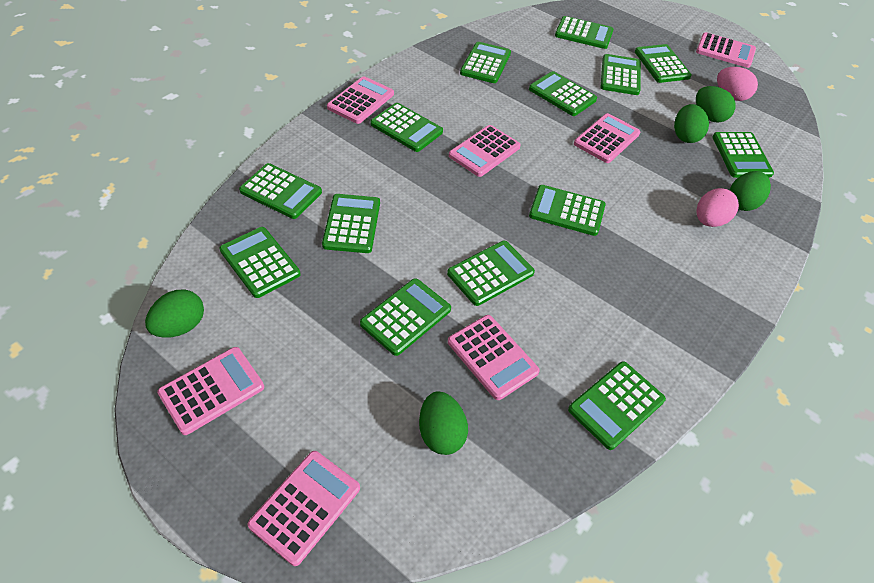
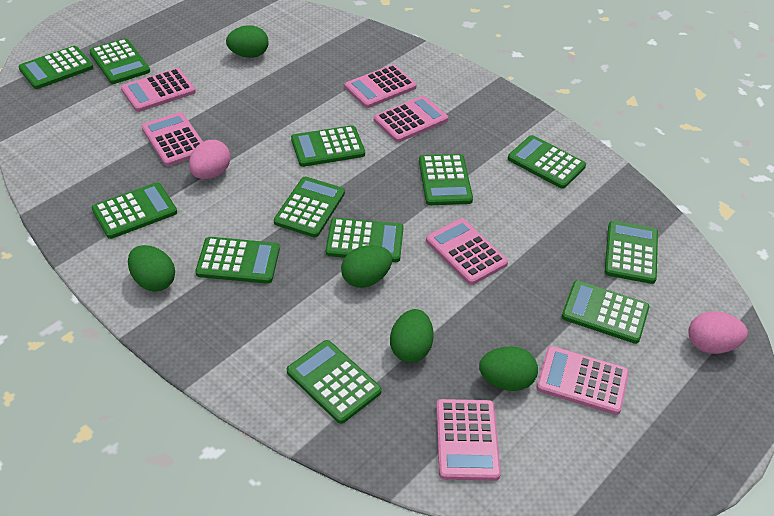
green calculator: 14 -> 12

